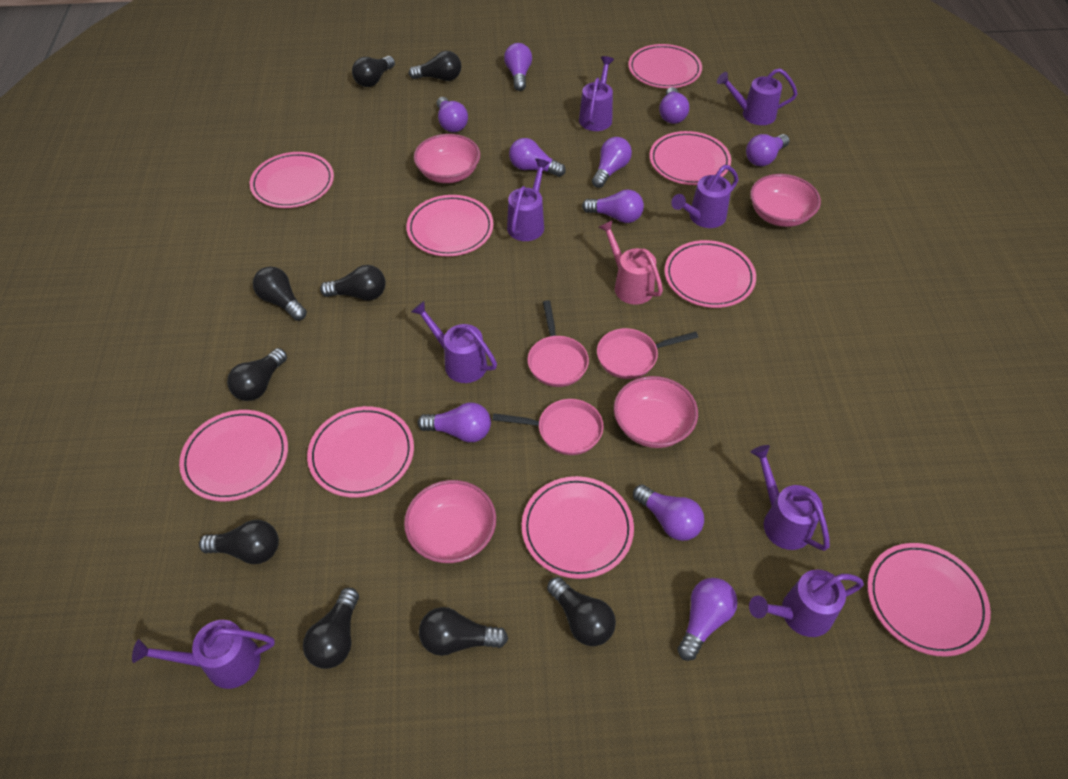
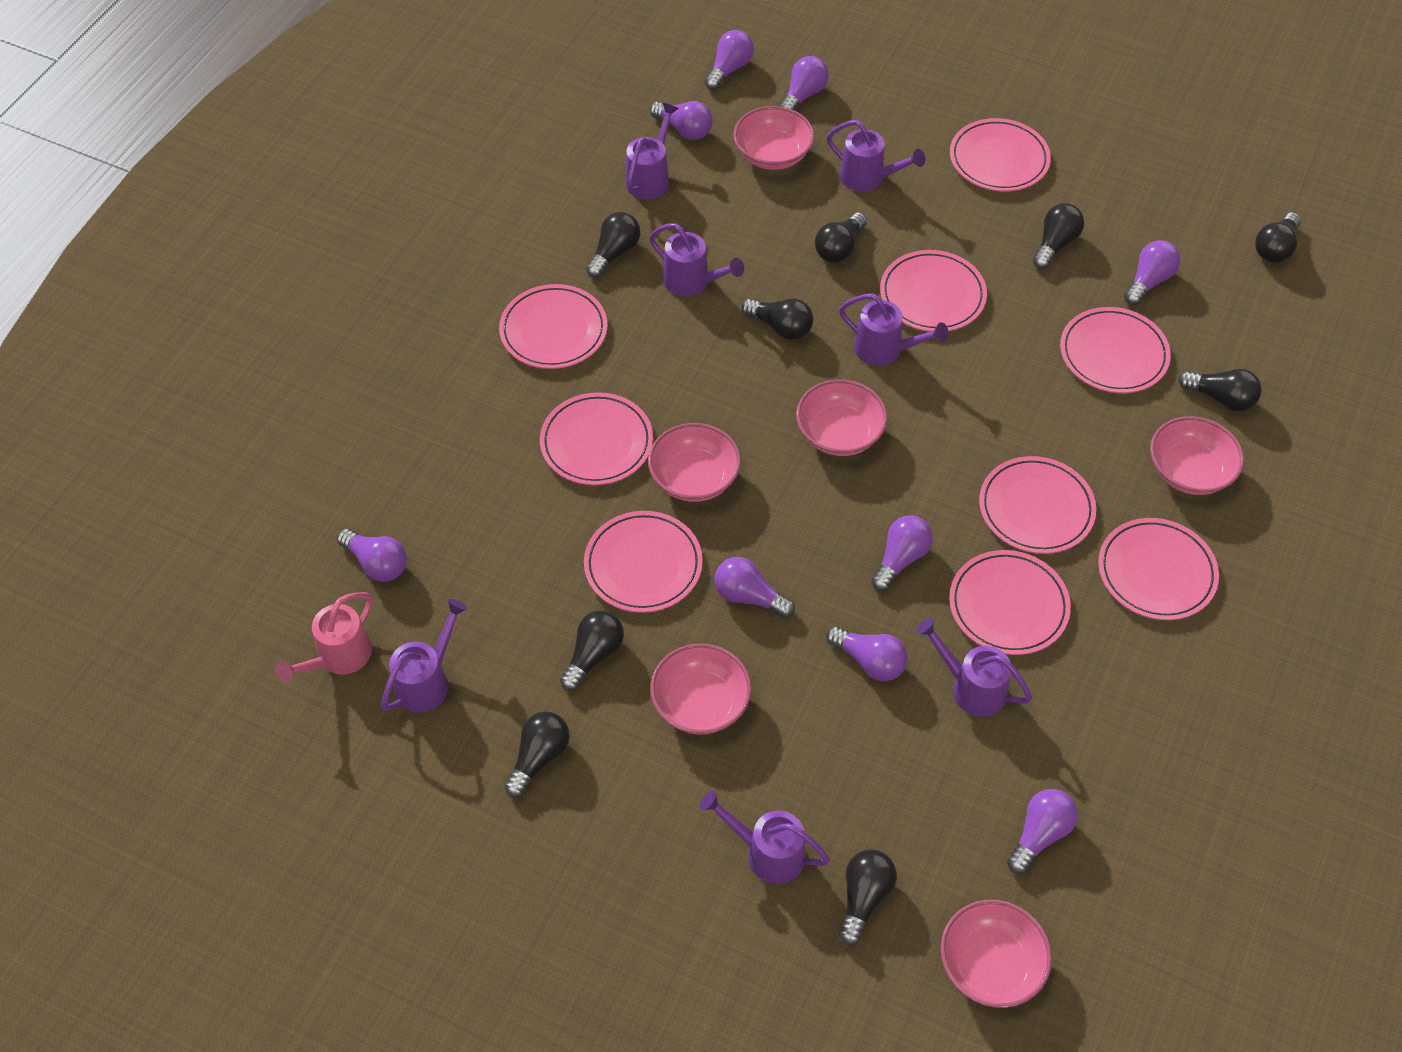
pink bowl: 4 -> 6
pink pan: 3 -> 0
purple light bulb: 10 -> 9
purple watering can: 8 -> 7

